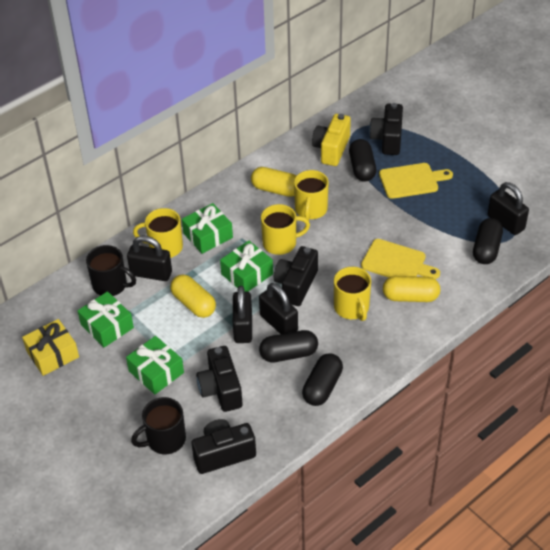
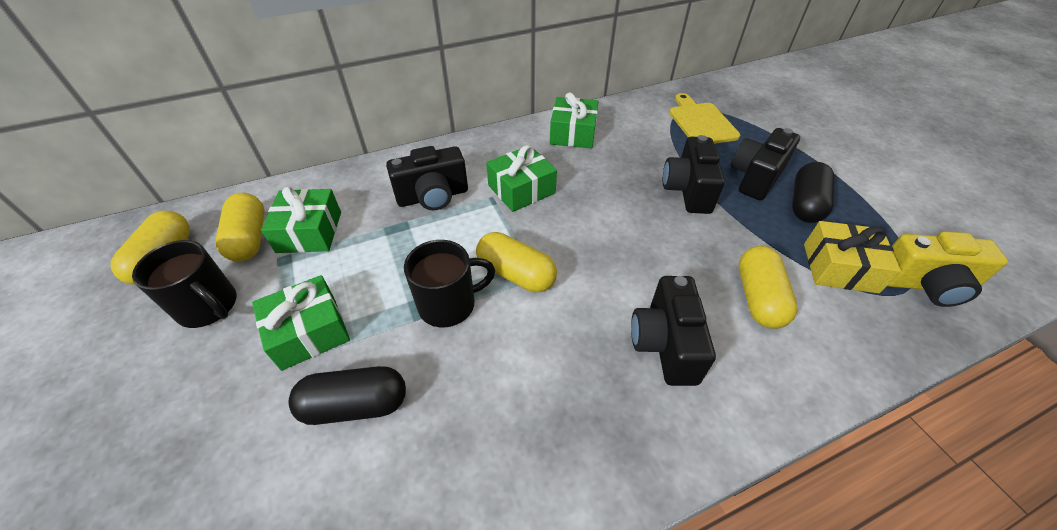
black capsule: 4 -> 2
black padlock: 4 -> 0
yellow capsule: 3 -> 4
yellow cutting board: 2 -> 1
yellow mug: 4 -> 0

